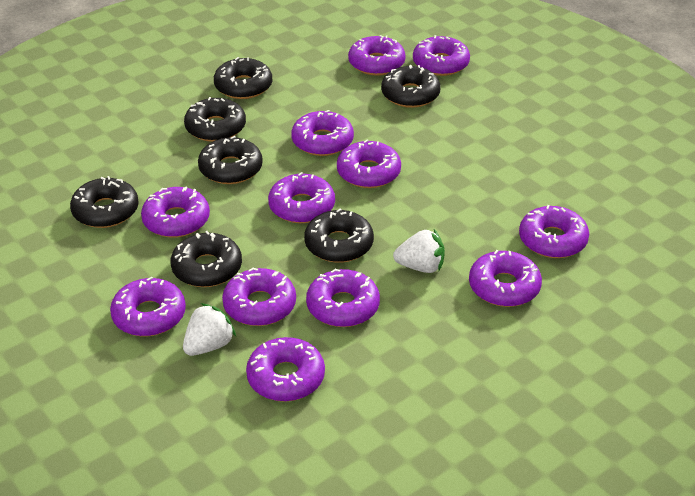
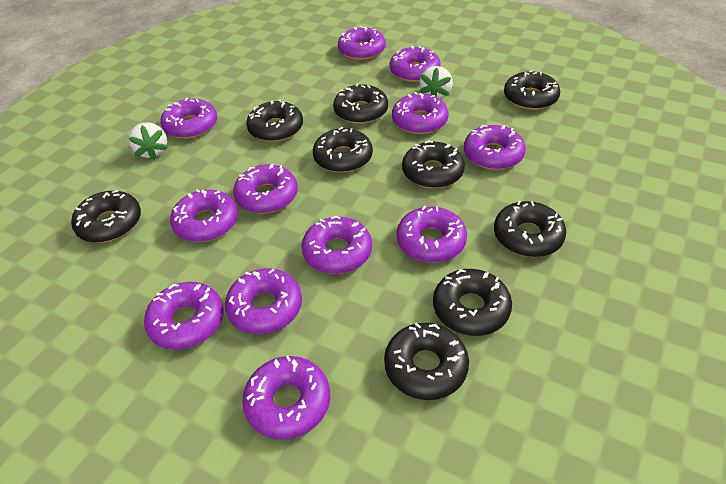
black donut: 7 -> 9

